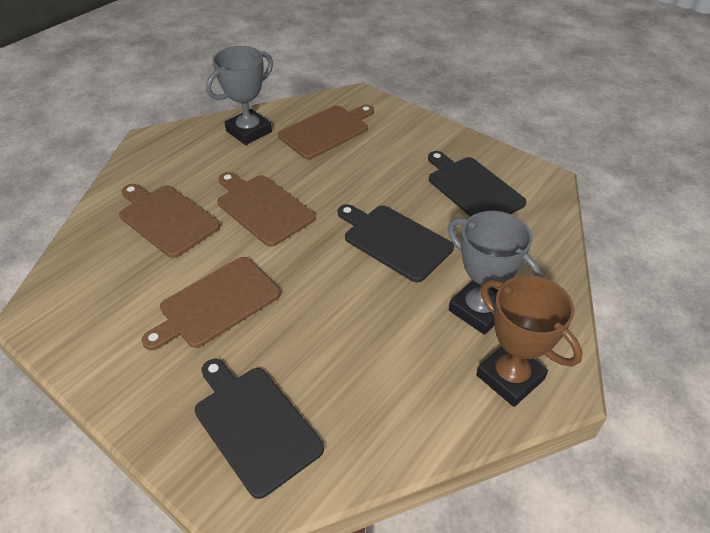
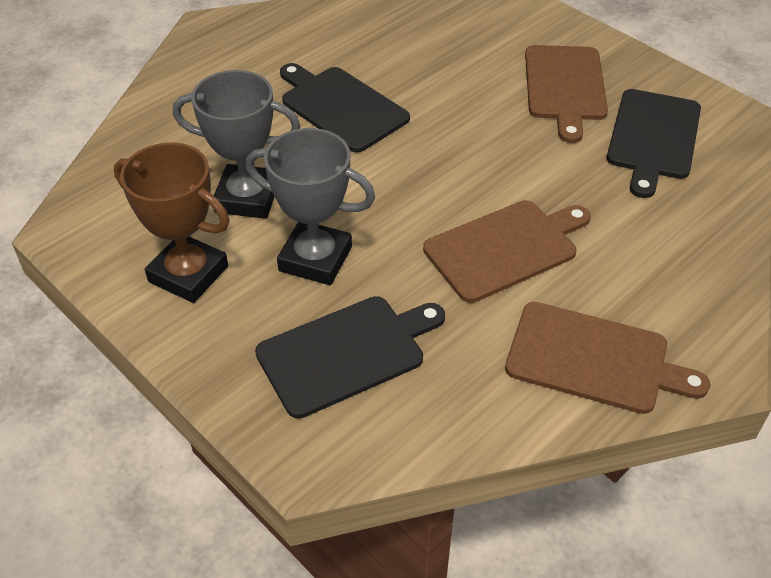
brown cutting board: 4 -> 3

